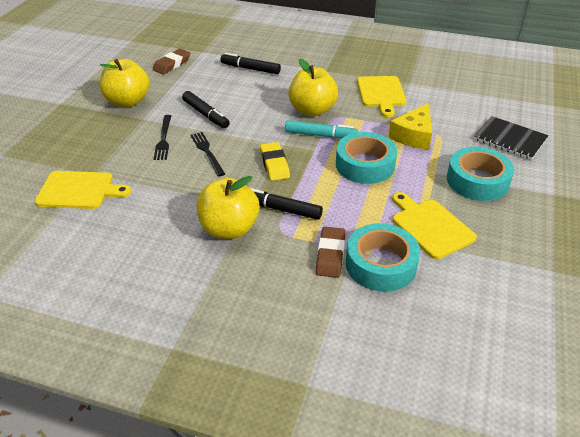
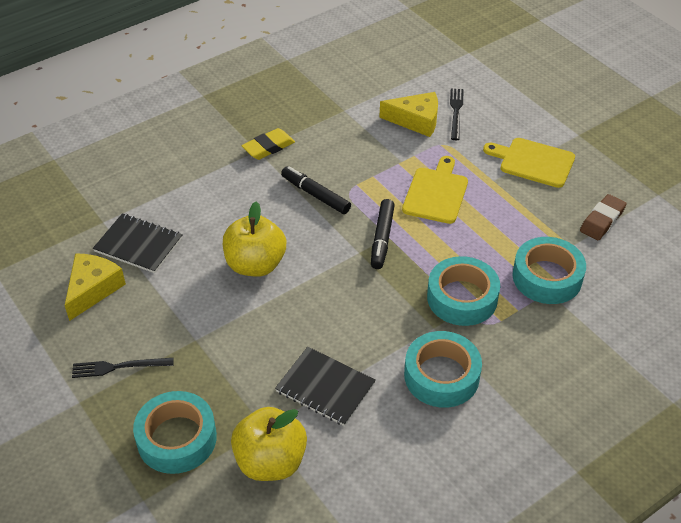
black marker: 3 -> 2
black notebook: 1 -> 2
brown eraser: 2 -> 1
turquoise marker: 1 -> 0
turquoise tape: 3 -> 4
yellow apple: 3 -> 2
yellow cheese: 1 -> 2
yellow cutting board: 3 -> 2

